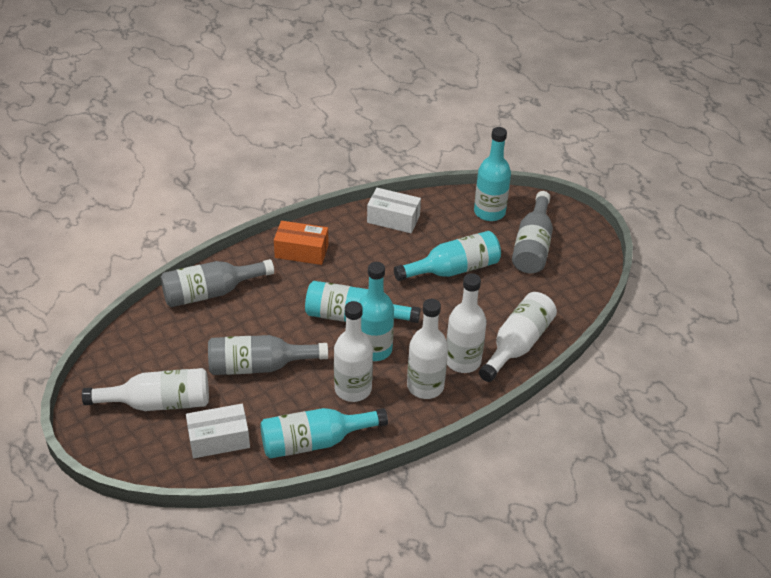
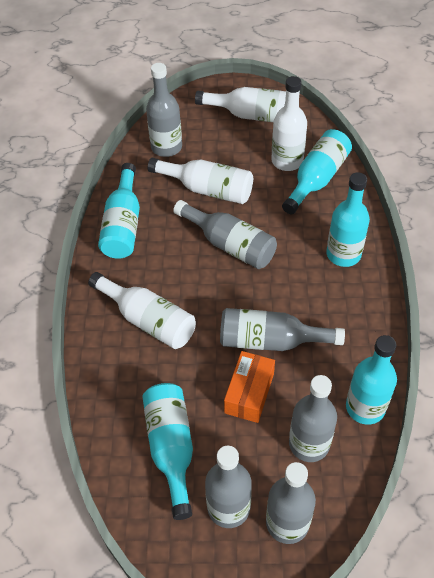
grey bottle: 3 -> 6
white bottle: 5 -> 4
white box: 2 -> 0

